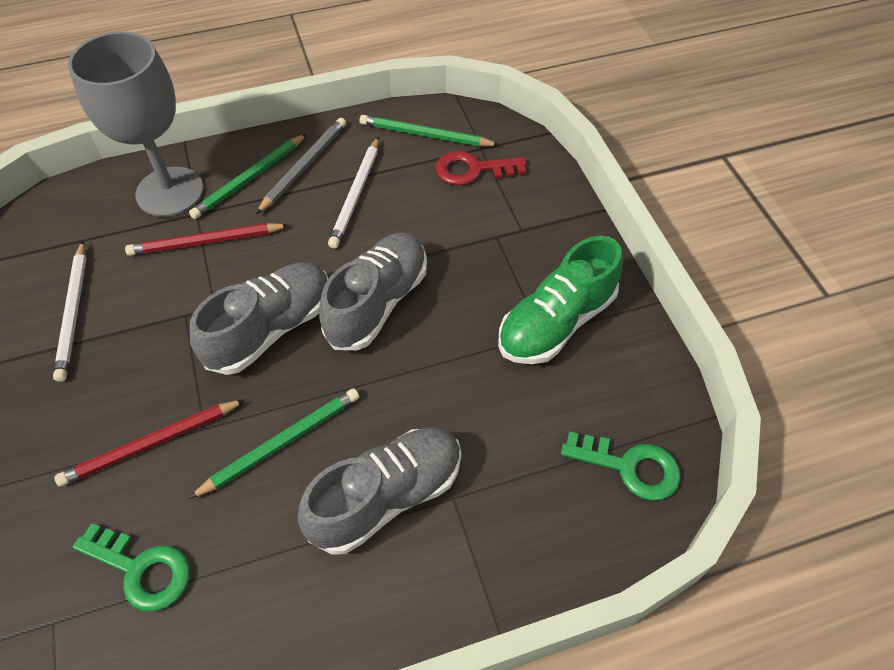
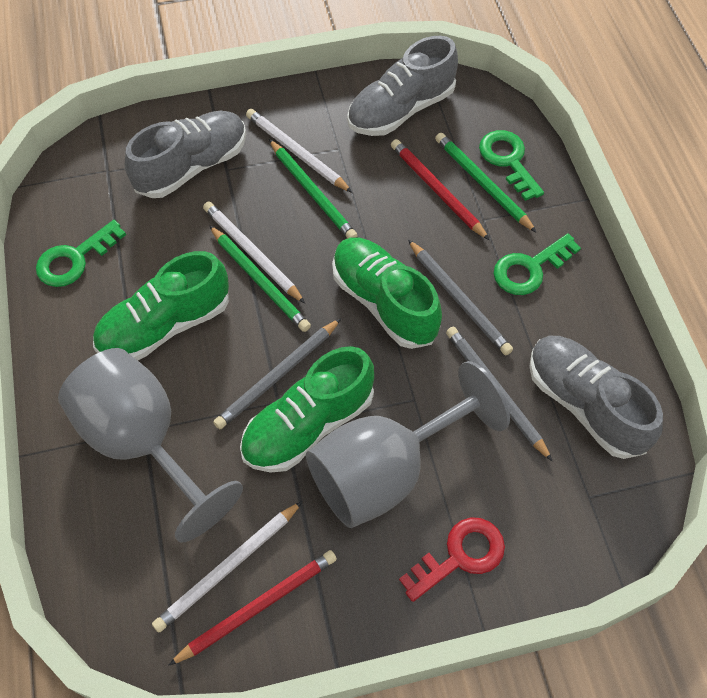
green key: 2 -> 3
green shoe: 1 -> 3
grey goblet: 1 -> 2
grey pencil: 1 -> 3
white pencil: 2 -> 3

